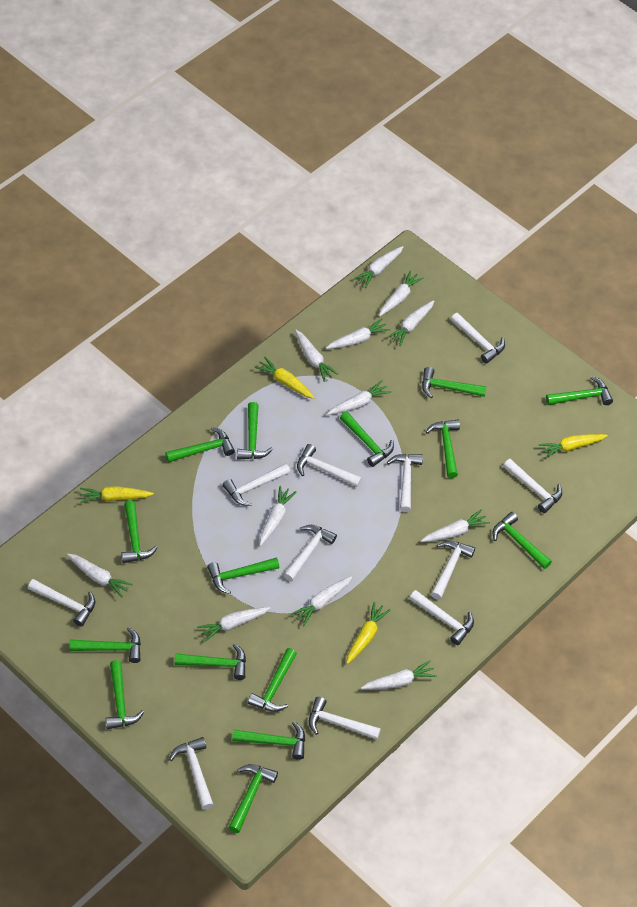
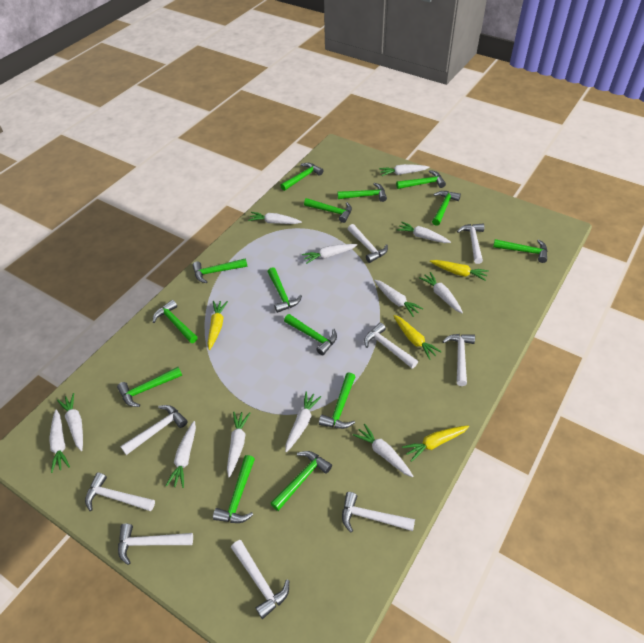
green hammer: 15 -> 14
white hammer: 11 -> 9

